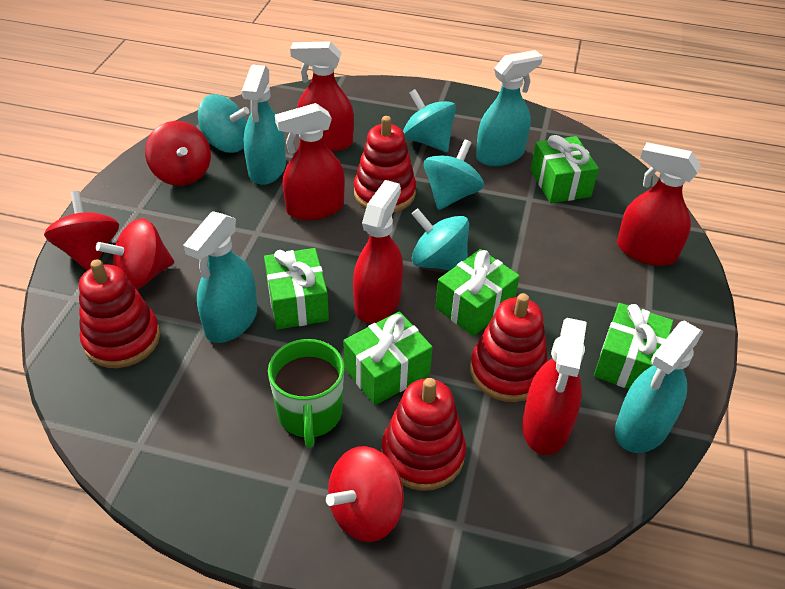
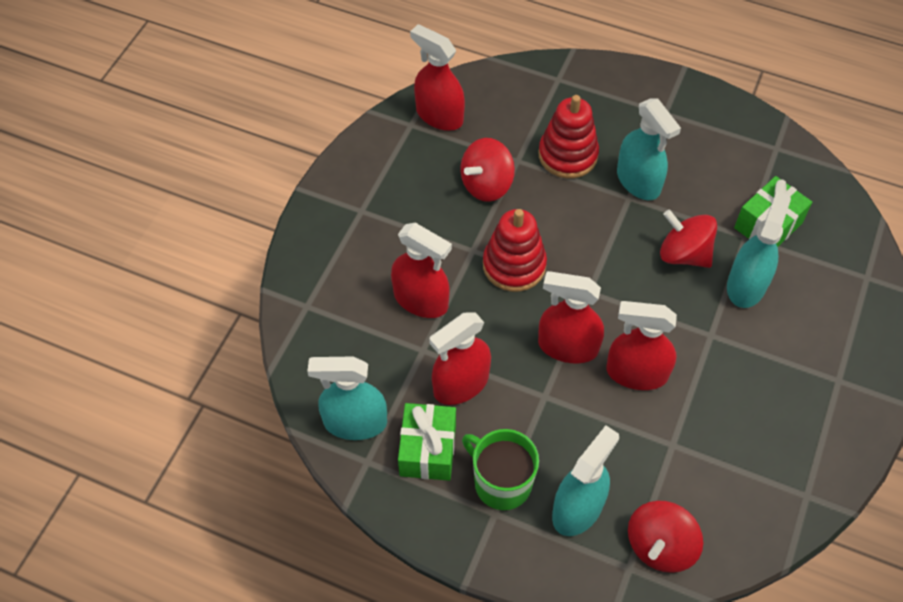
green gift: 5 -> 2
red spinning top: 4 -> 3
red stacking toy: 4 -> 2
turquoise spinning top: 4 -> 0

